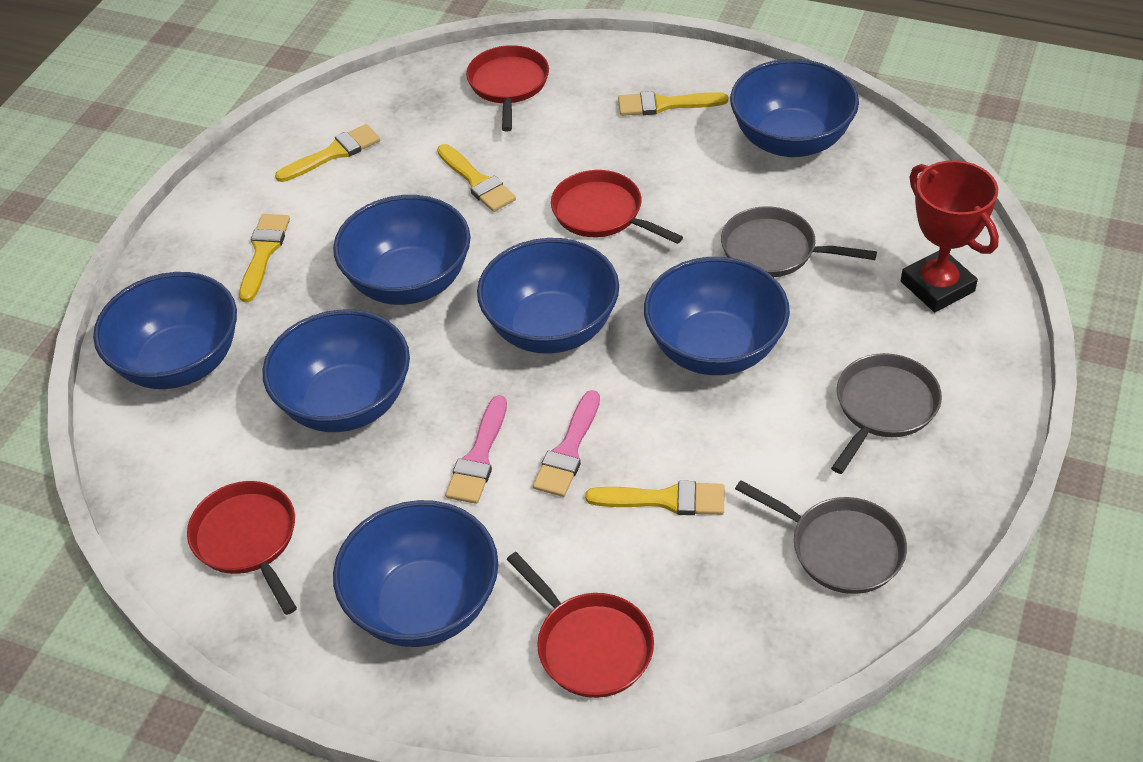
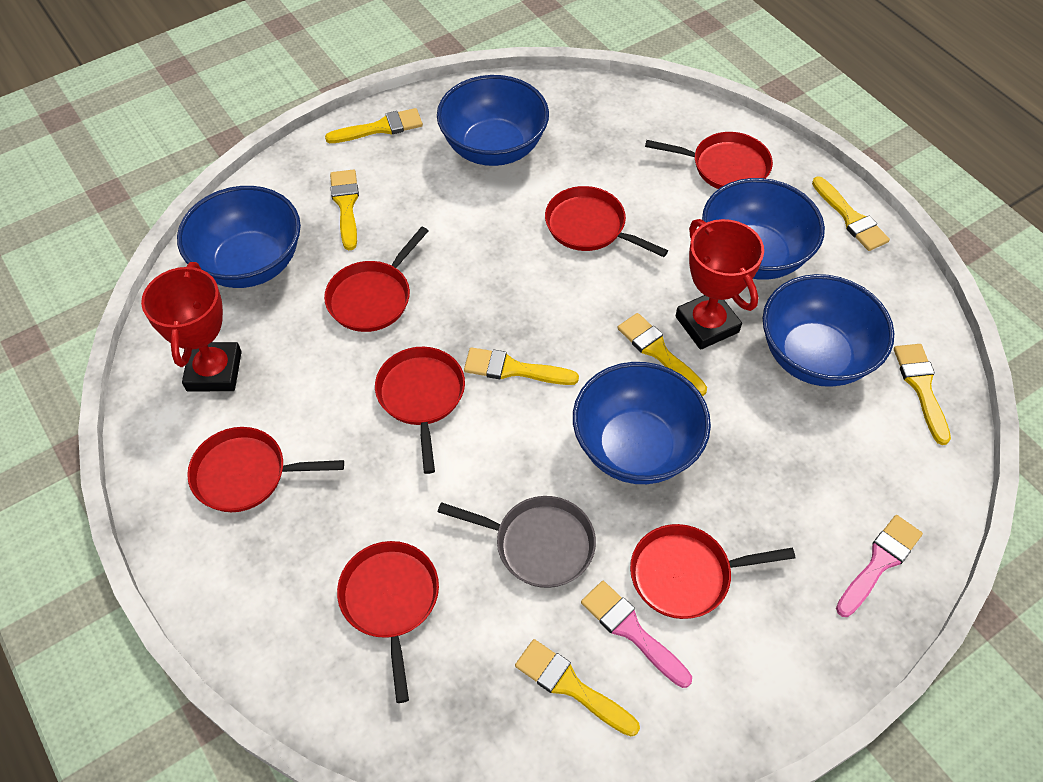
blue bowl: 7 -> 5
grey pan: 3 -> 1
red pan: 4 -> 7
red trophy: 1 -> 2
yellow brush: 5 -> 7

